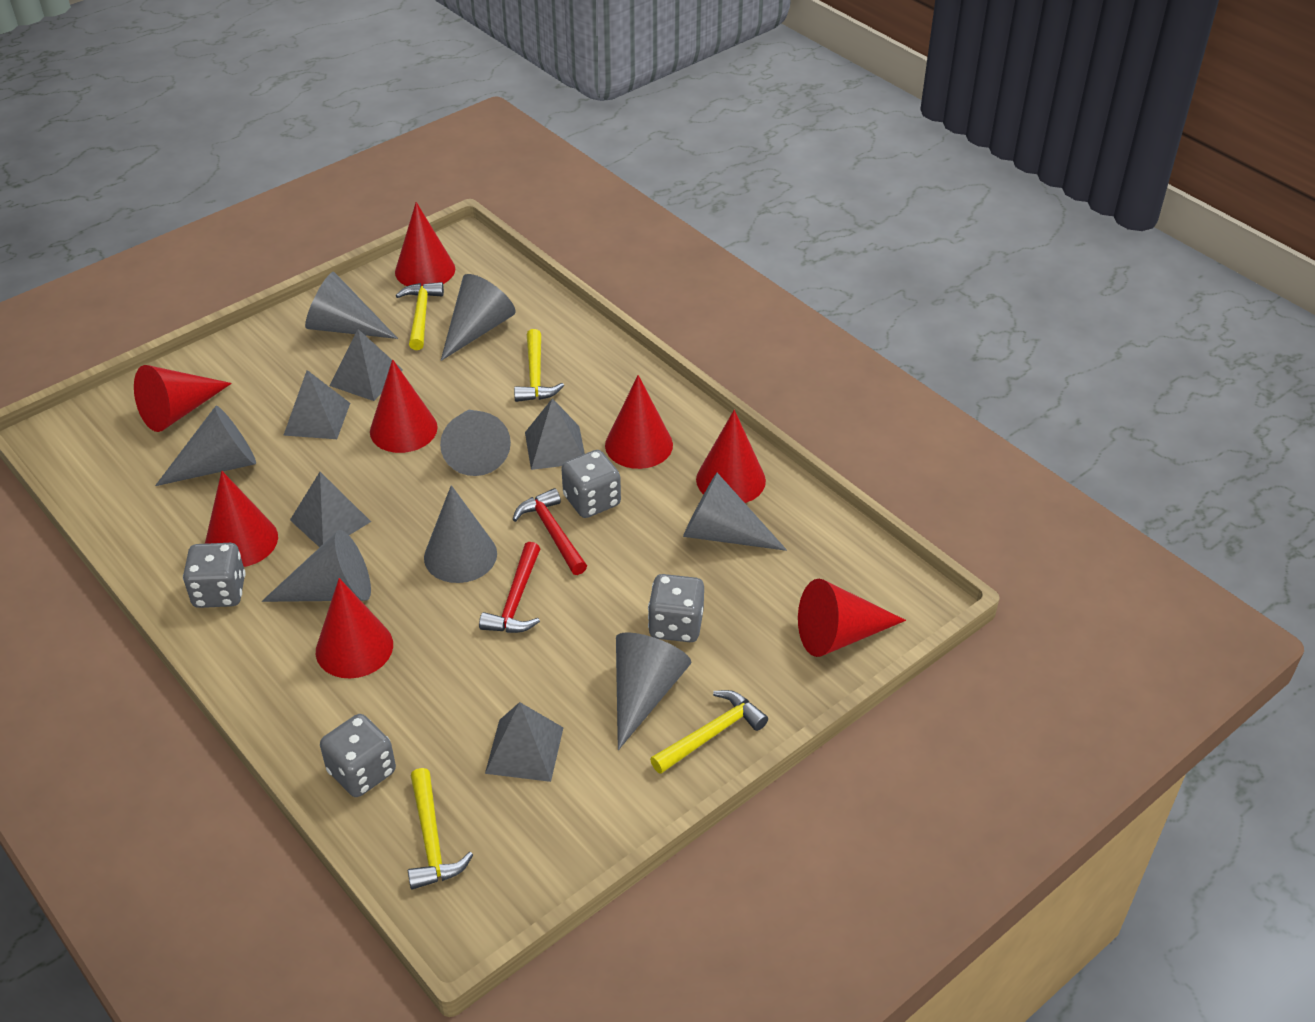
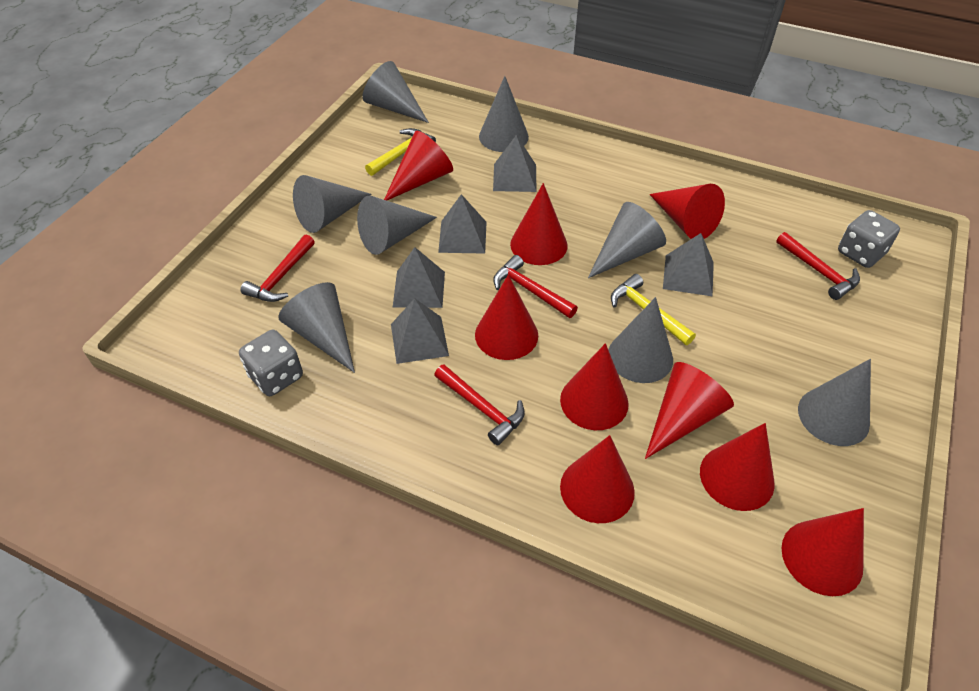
grey dice: 4 -> 2
red cone: 8 -> 9
red hammer: 2 -> 4
yellow hammer: 4 -> 2

